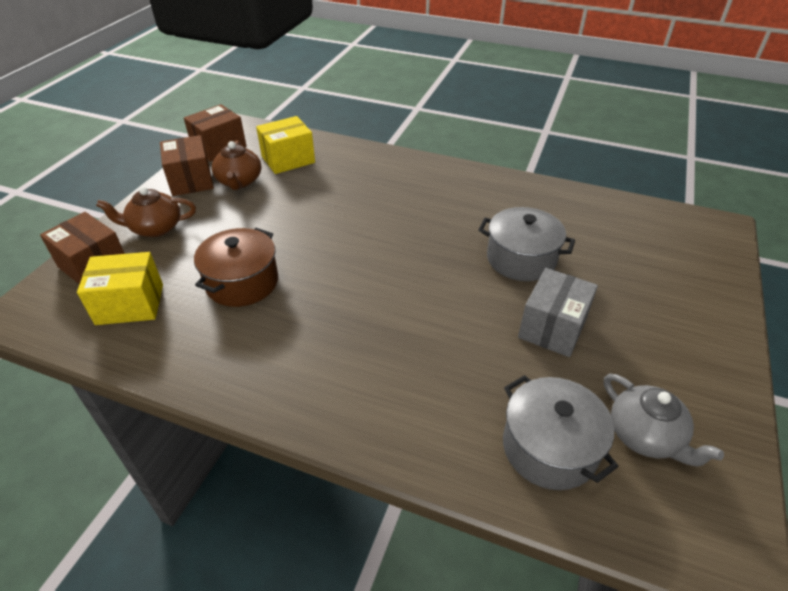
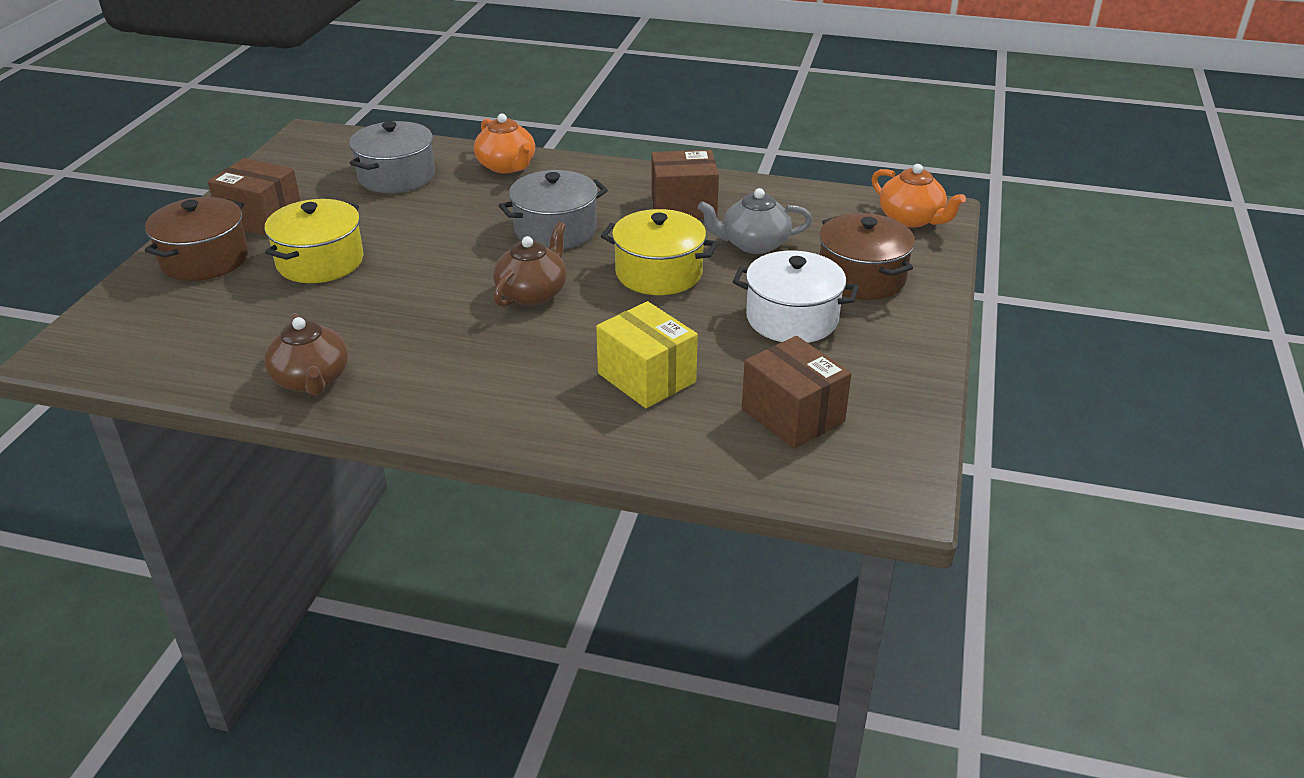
brown pot: 1 -> 2
grey box: 1 -> 0
orange teapot: 0 -> 2
white pot: 0 -> 1
yellow box: 2 -> 1
yellow pot: 0 -> 2

